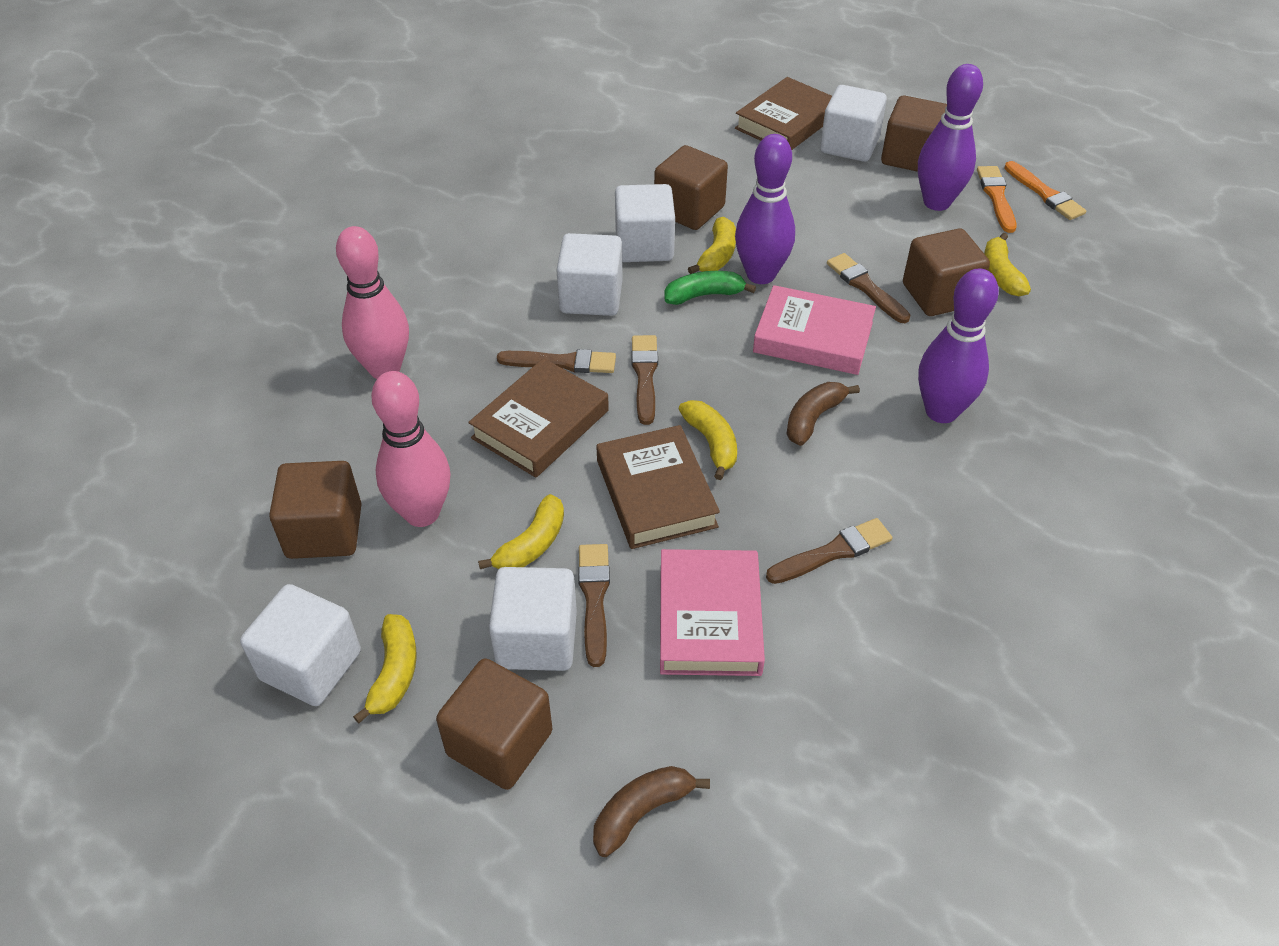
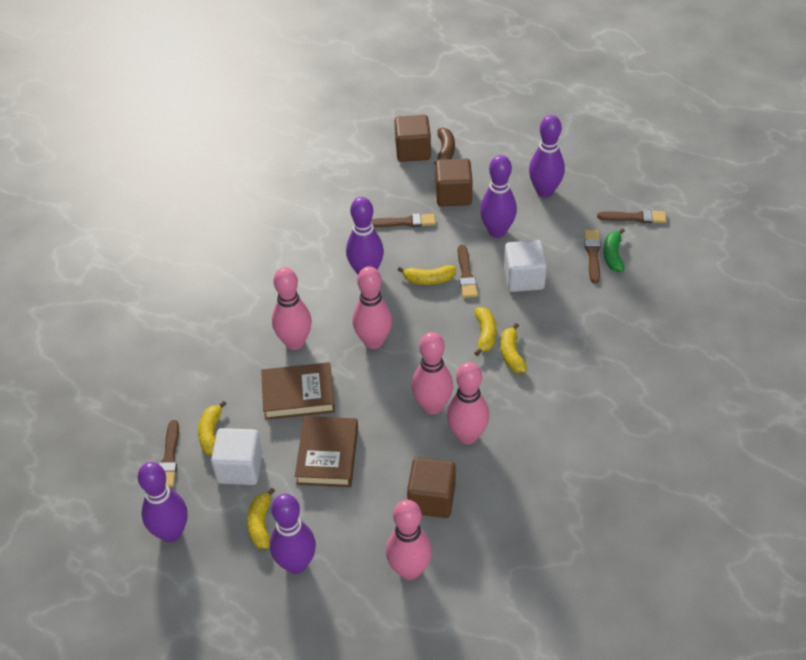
brown banana: 2 -> 1
brown book: 3 -> 2
brown cube: 5 -> 3
orange brush: 2 -> 0
pink book: 2 -> 0
pink bowling pin: 2 -> 5
purple bowling pin: 3 -> 5
white cube: 5 -> 2

